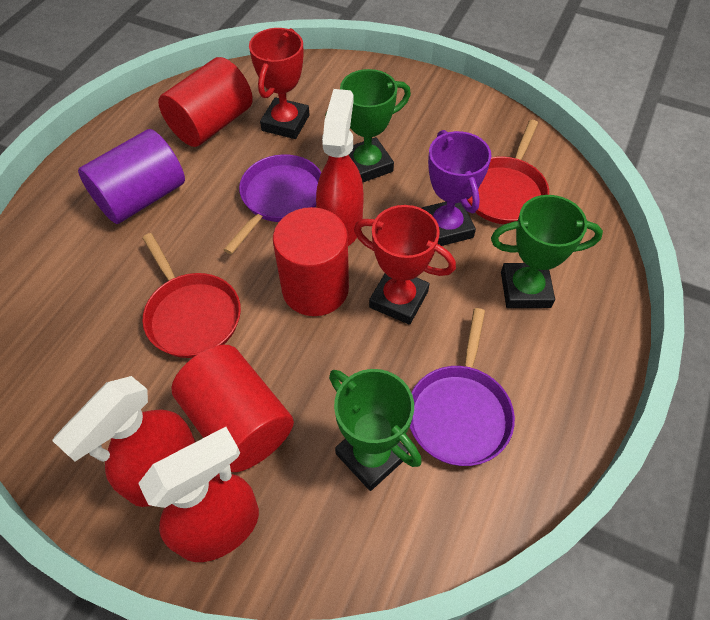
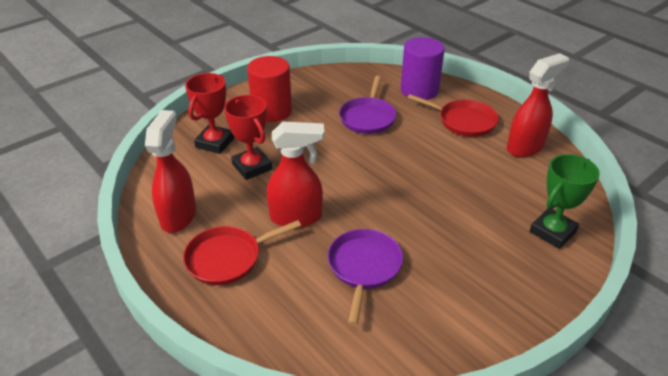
green trophy: 3 -> 1
purple trophy: 1 -> 0
red cylinder: 3 -> 1

